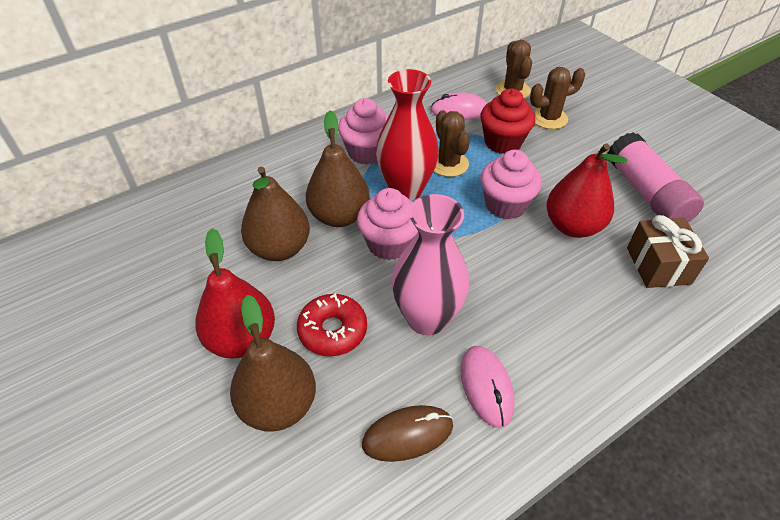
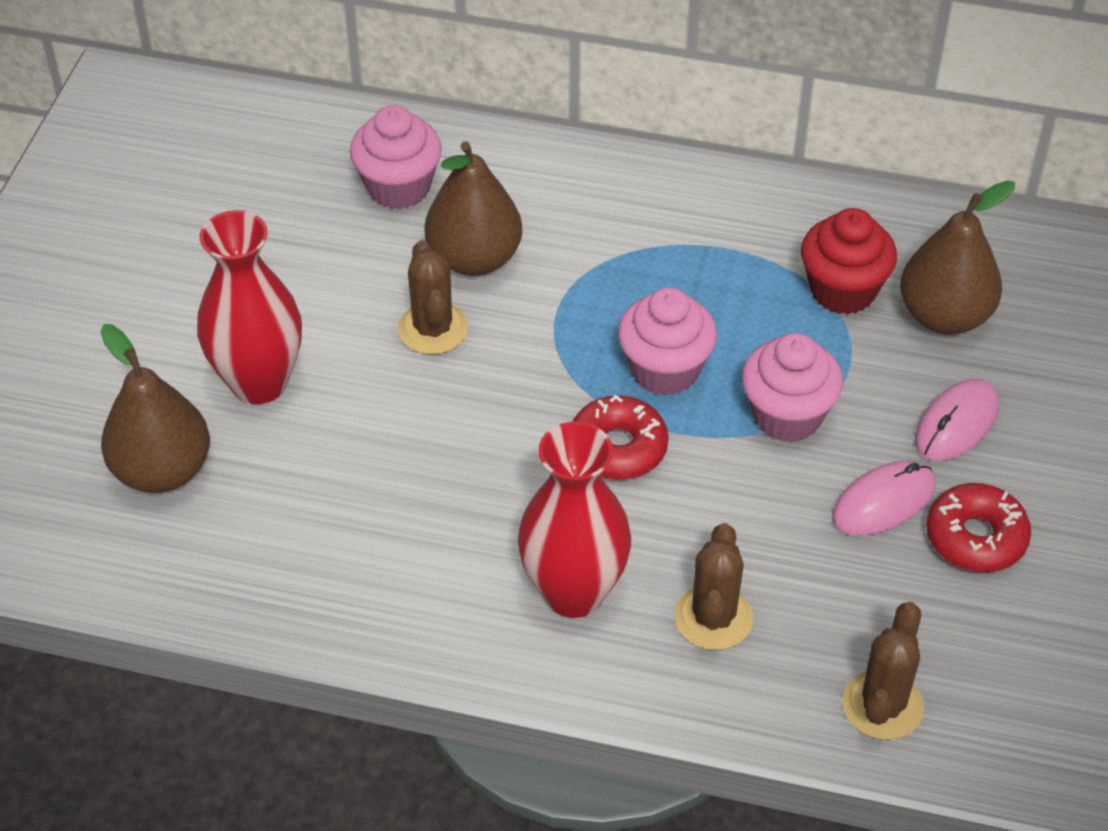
brown gift: 1 -> 0
brown mouse: 1 -> 0
pink glue stick: 1 -> 0
pink vase: 1 -> 0
red donut: 1 -> 2
red pear: 2 -> 0
red vase: 1 -> 2

